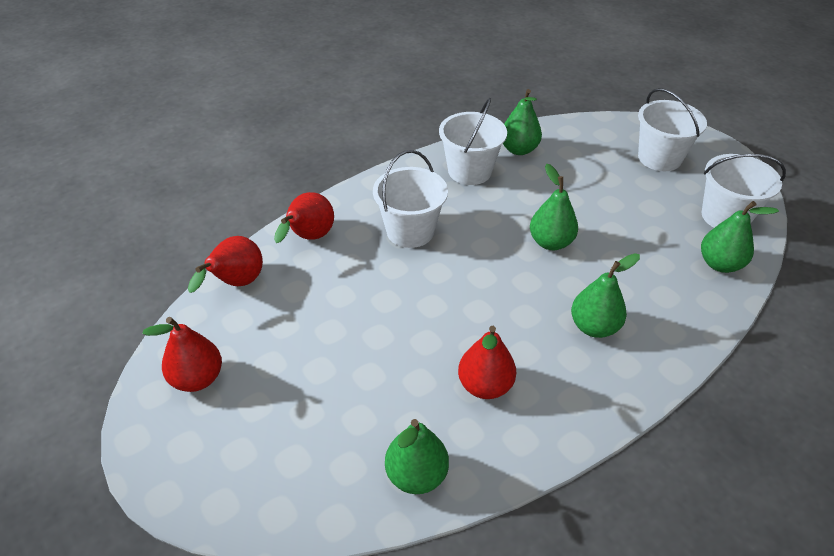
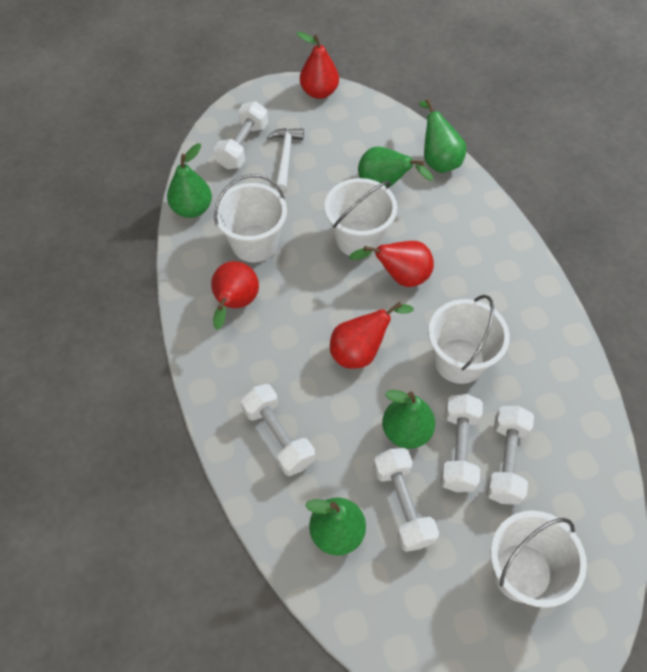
white dumbbell: 0 -> 5
white hammer: 0 -> 1

